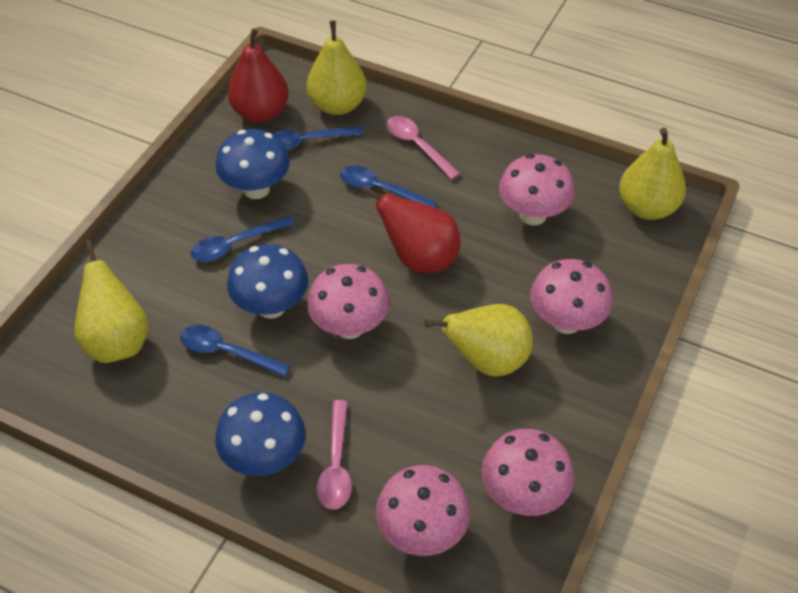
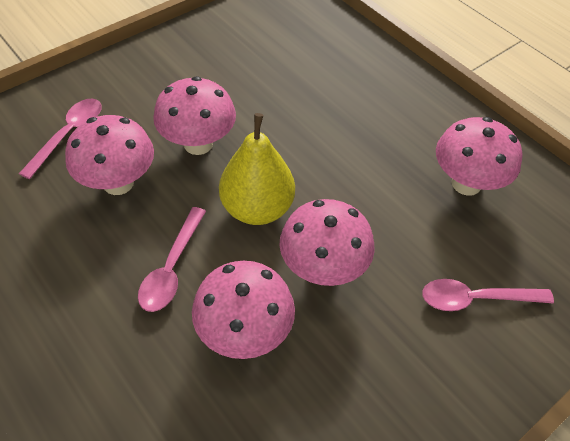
blue mushroom: 3 -> 0
blue spoon: 4 -> 0
pink spoon: 2 -> 3
red pear: 2 -> 0
yellow pear: 4 -> 1

